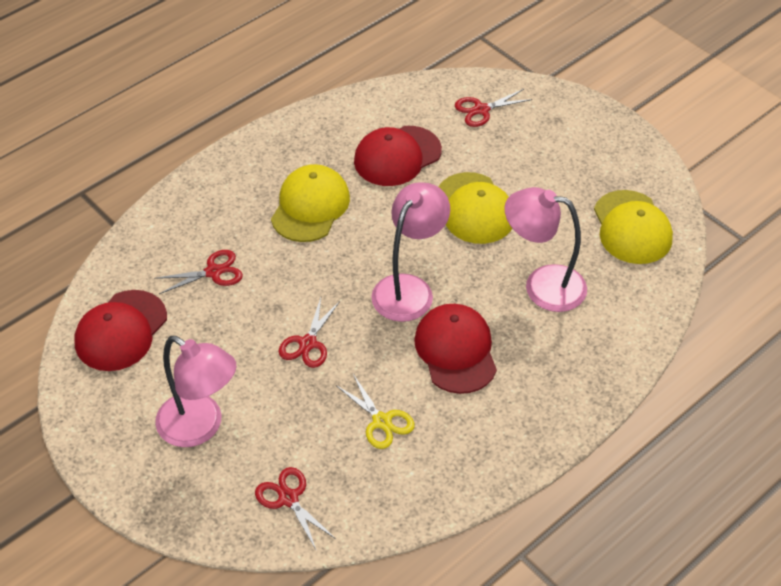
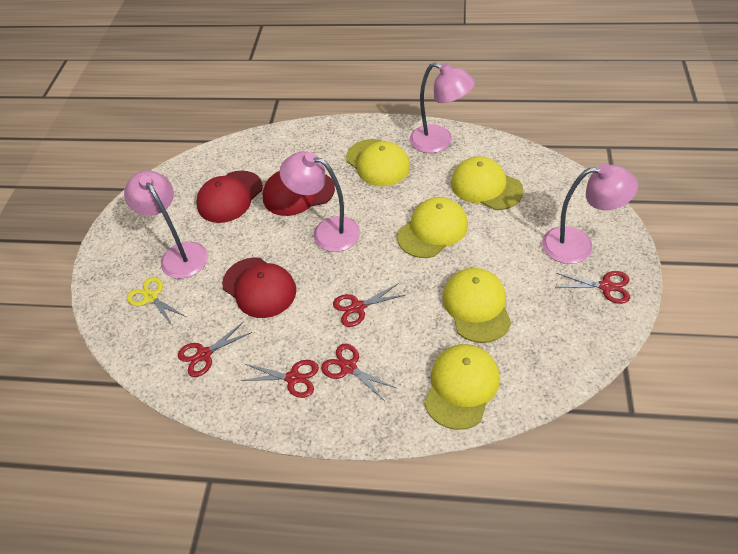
pink lamp: 3 -> 4
red scissors: 4 -> 5
yellow cap: 3 -> 5

